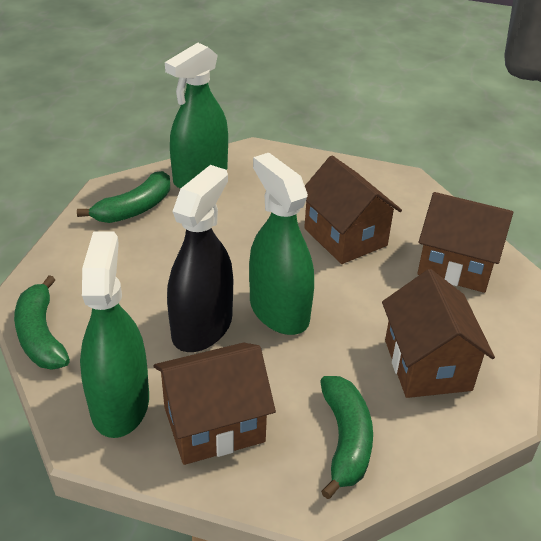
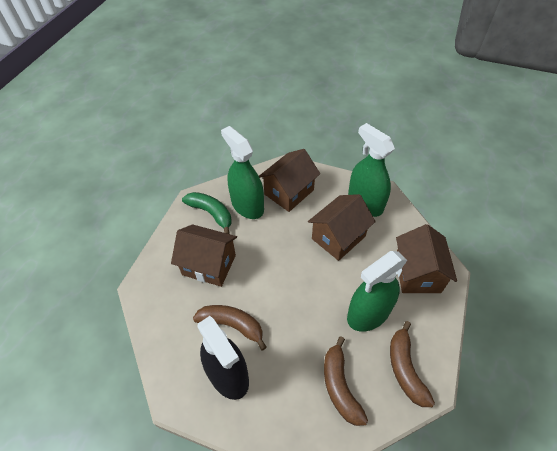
brown banana: 0 -> 3
green banana: 3 -> 1

